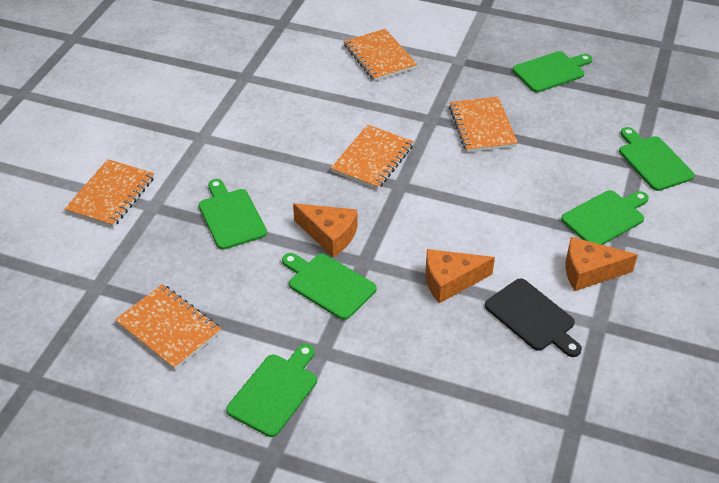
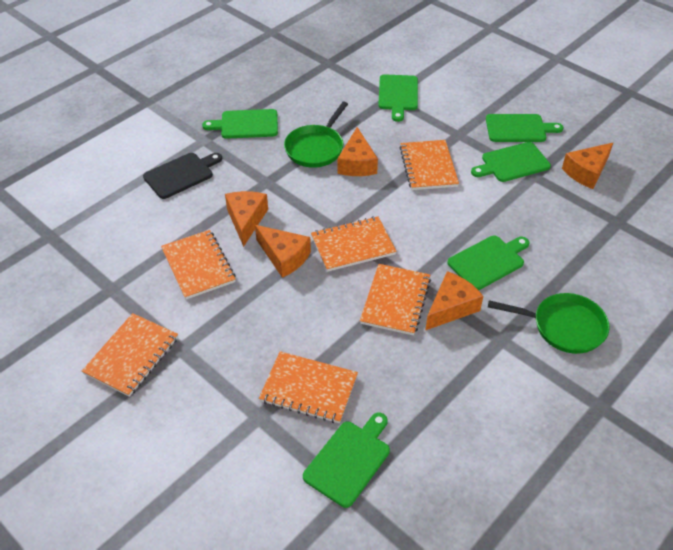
green pan: 0 -> 2
orange cheese: 3 -> 5
orange notebook: 5 -> 6

